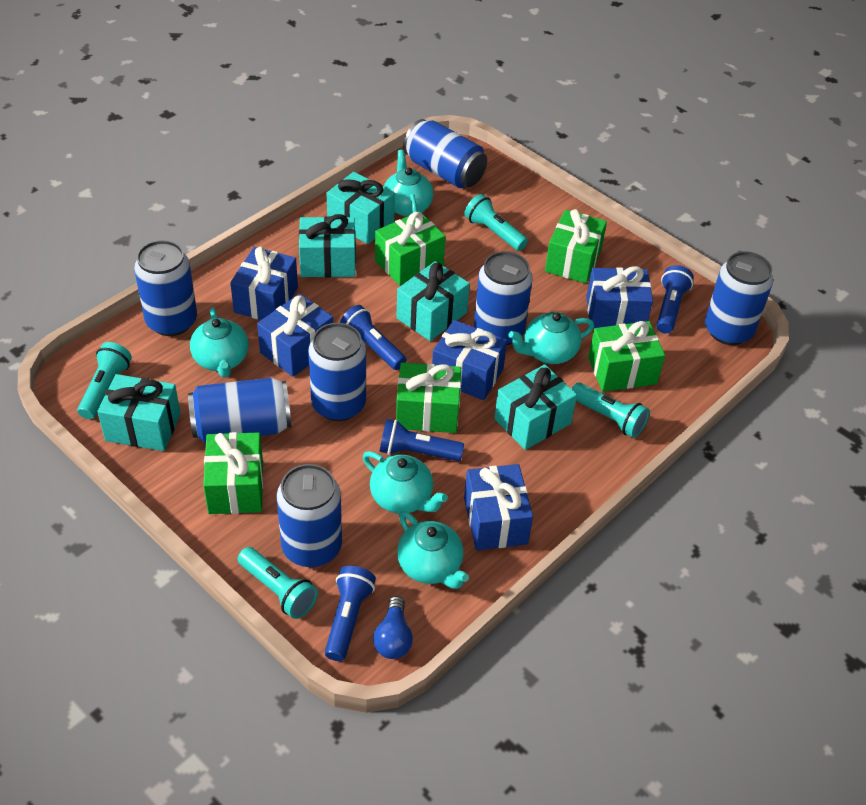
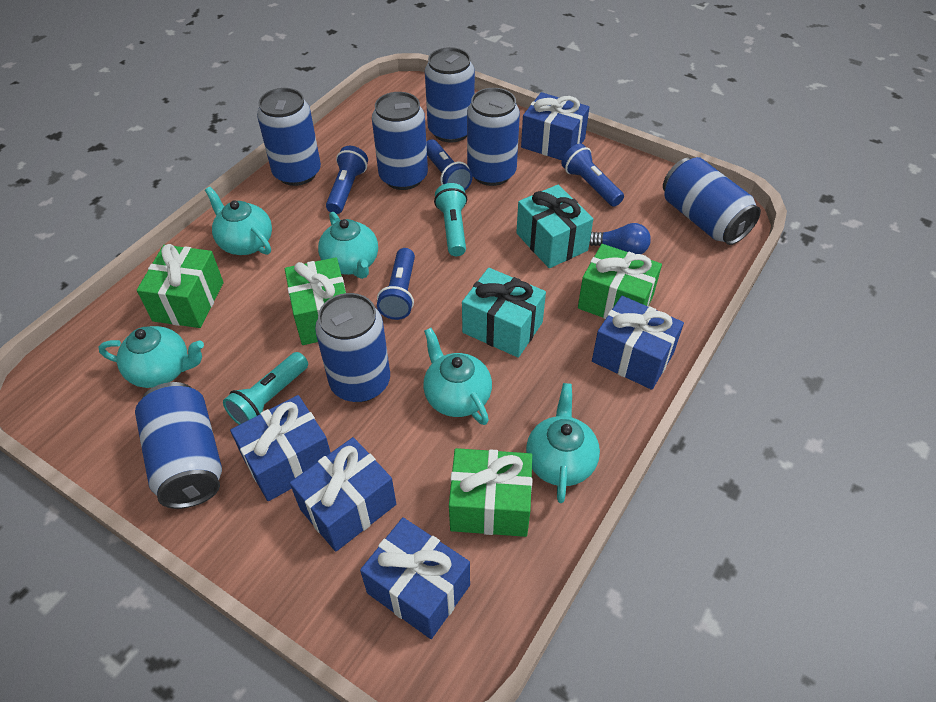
green gift: 5 -> 4
turquoise flashlight: 4 -> 2
turquoise gift: 5 -> 2

